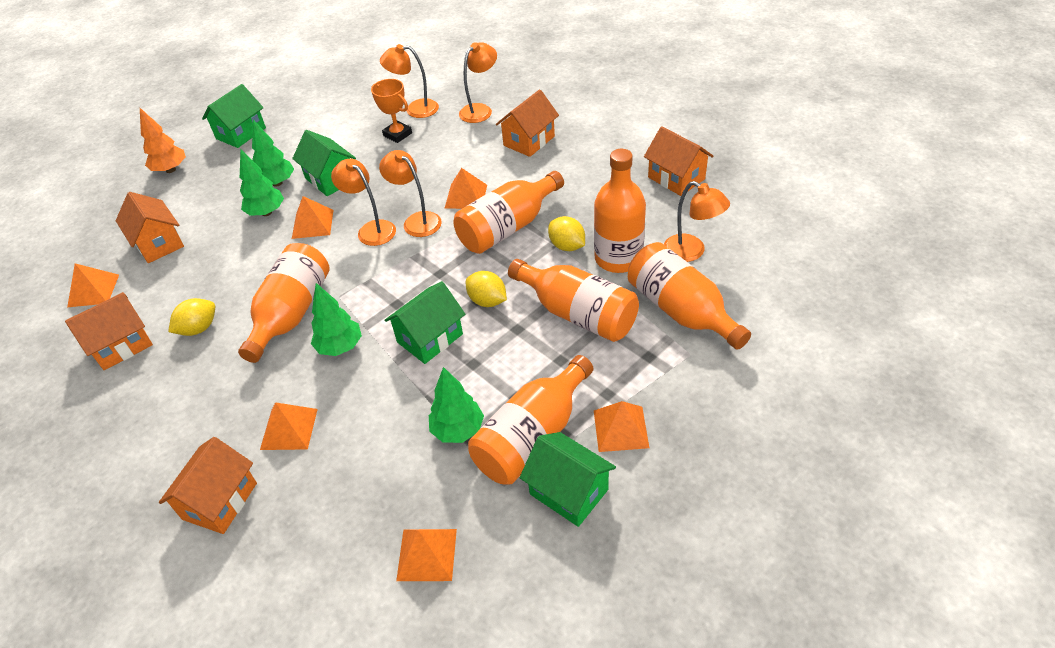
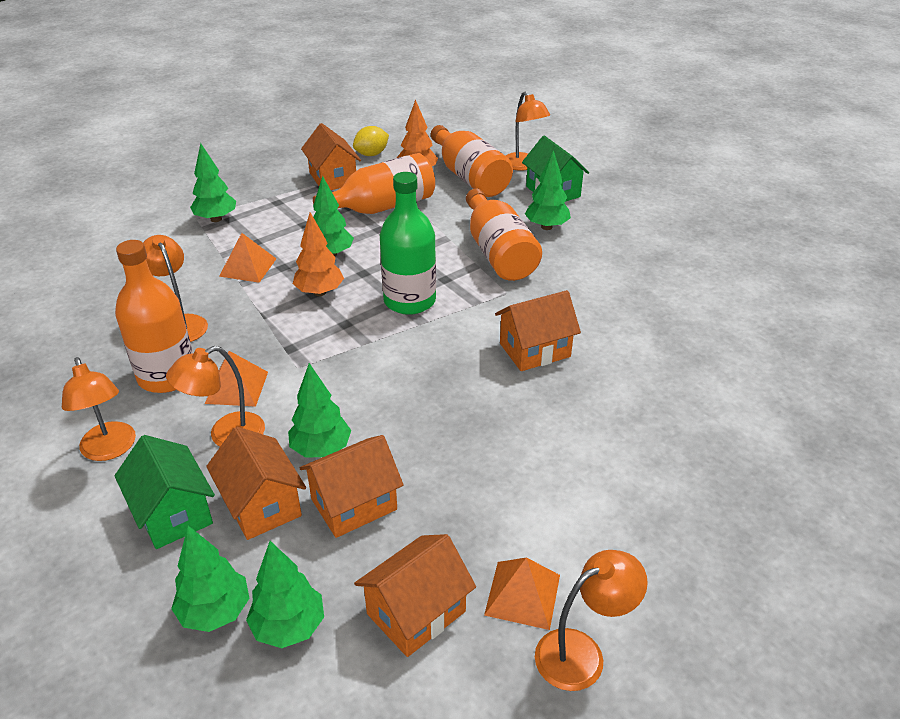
green bottle: 0 -> 1
green house: 4 -> 2
green tree: 4 -> 6
orange bottle: 6 -> 4
orange pyramid: 6 -> 3
orange tree: 1 -> 2
orange trophy: 1 -> 0
yellow lemon: 3 -> 1

